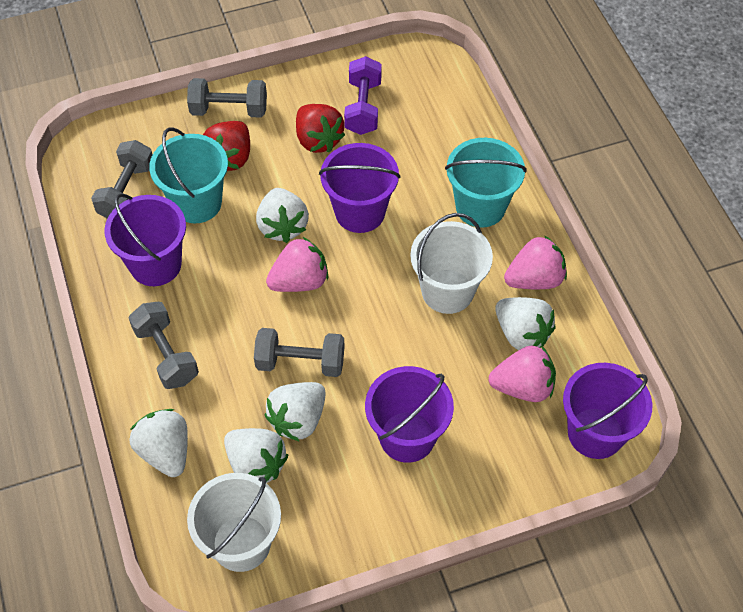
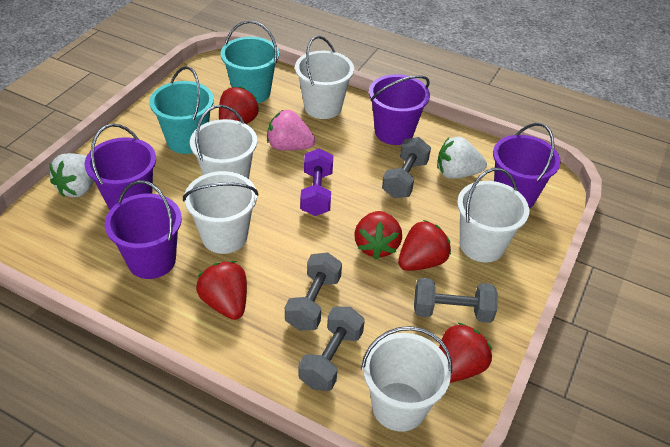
pink strawberry: 3 -> 1
red strawberry: 2 -> 5
white bucket: 2 -> 5
white strawberry: 5 -> 2

